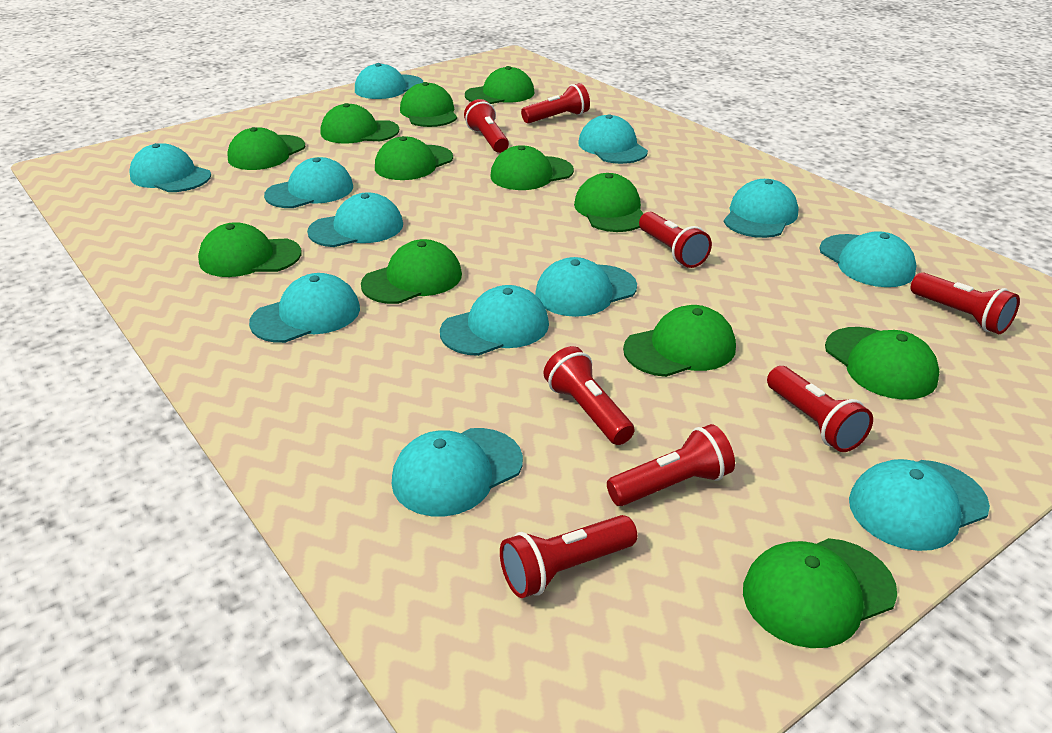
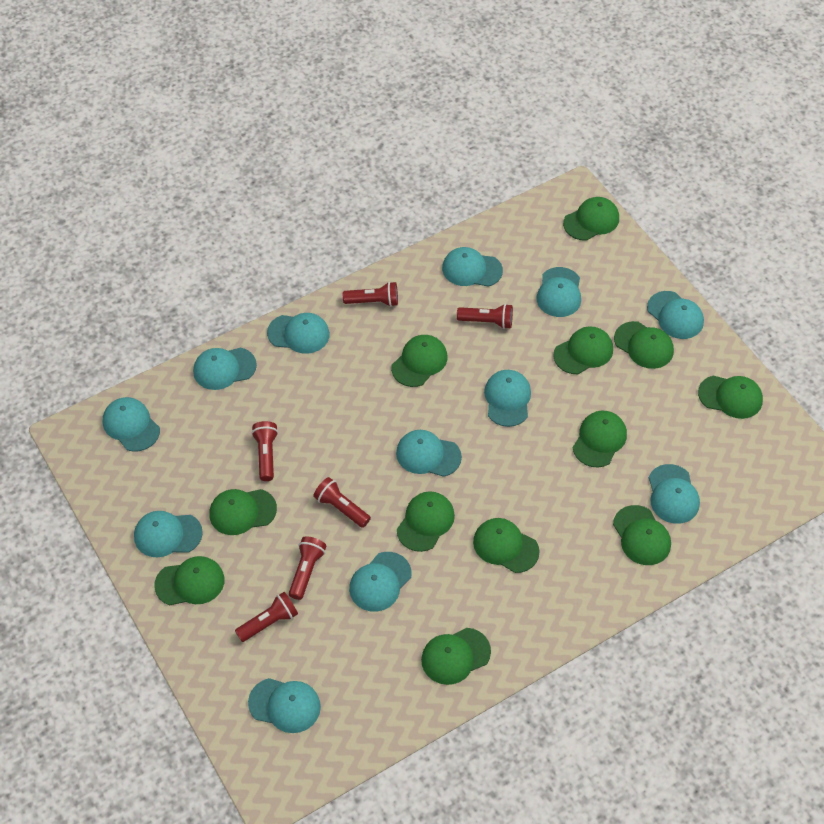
red flashlight: 8 -> 6

